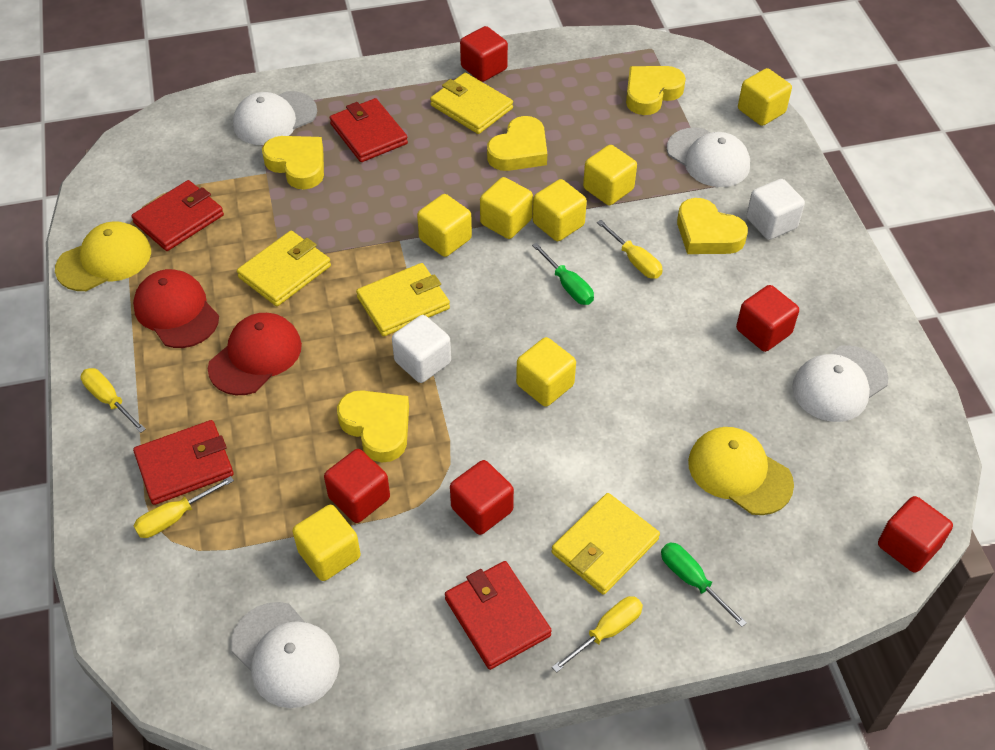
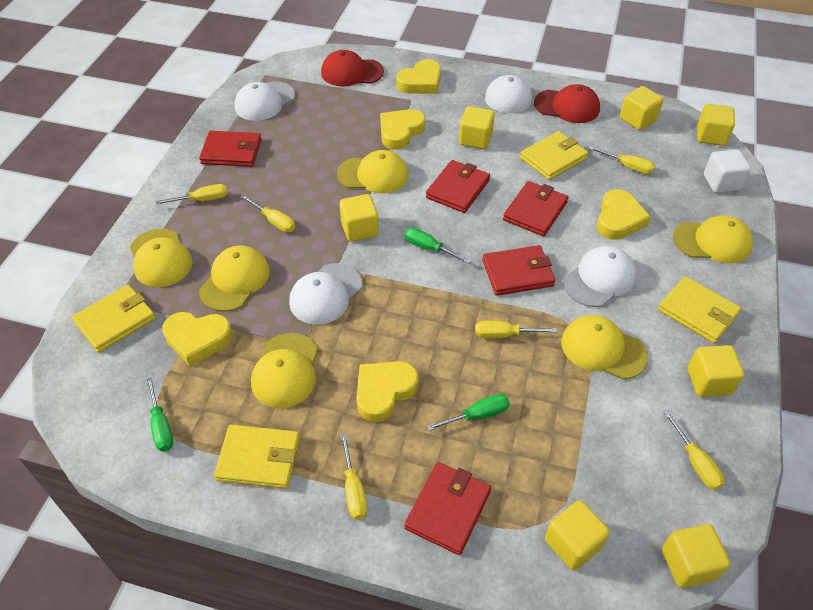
green screwdriver: 2 -> 3
red cube: 5 -> 0
red wallet: 4 -> 5
white cube: 2 -> 1
yellow cap: 2 -> 6
yellow screwdriver: 4 -> 6

